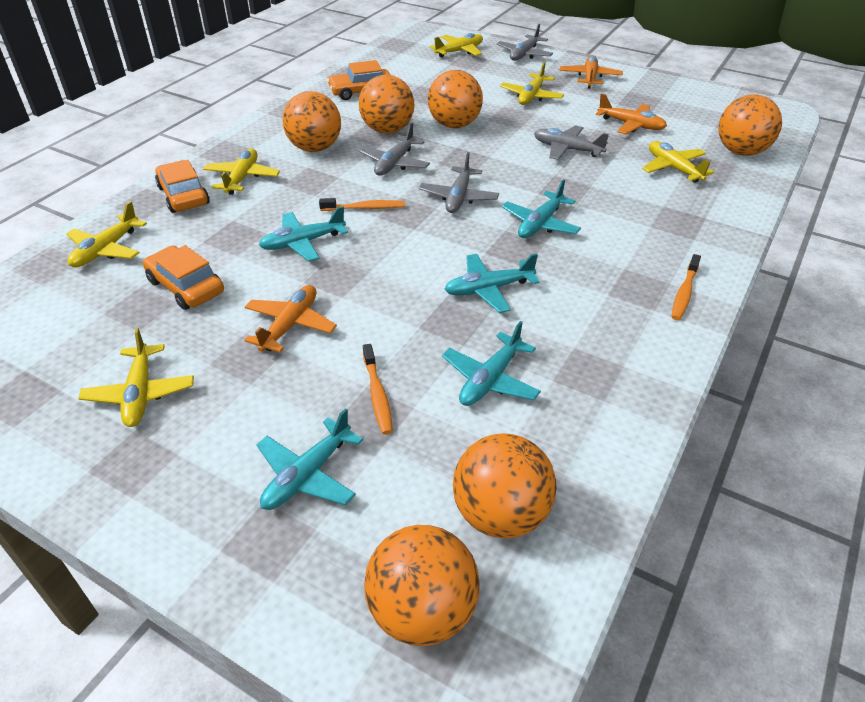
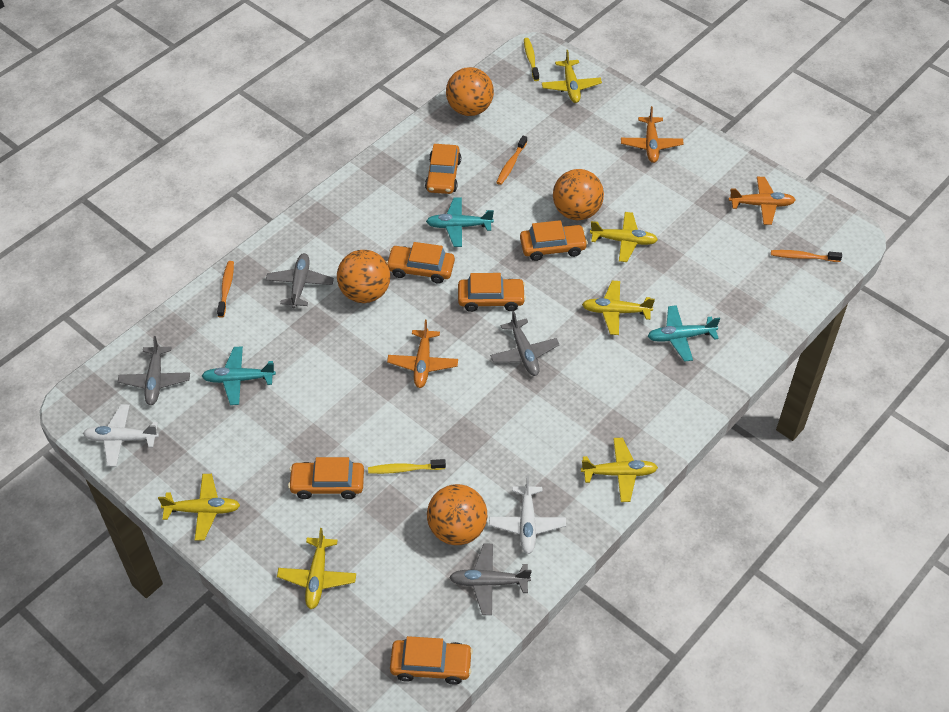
orange ball: 6 -> 4
orange car: 3 -> 6
turquoise plane: 5 -> 3
white plane: 0 -> 2
yellow toothbrush: 0 -> 2

